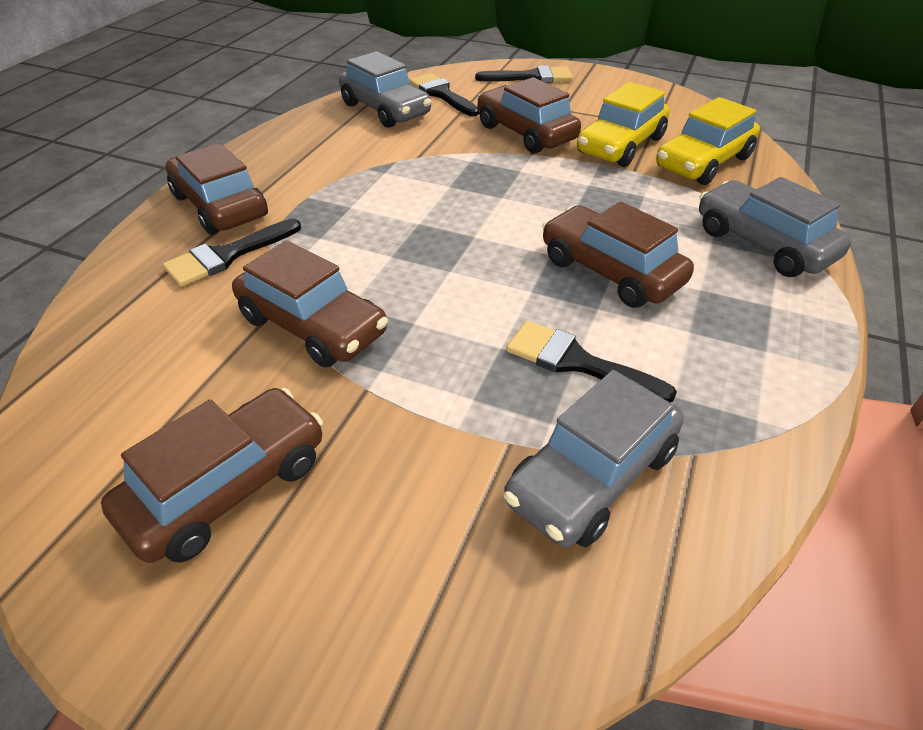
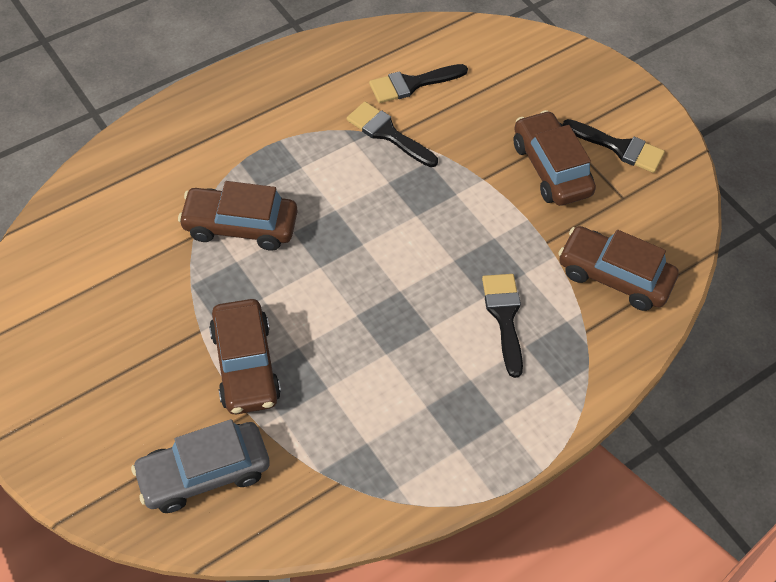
brown car: 5 -> 4
grey car: 3 -> 1
yellow car: 2 -> 0

